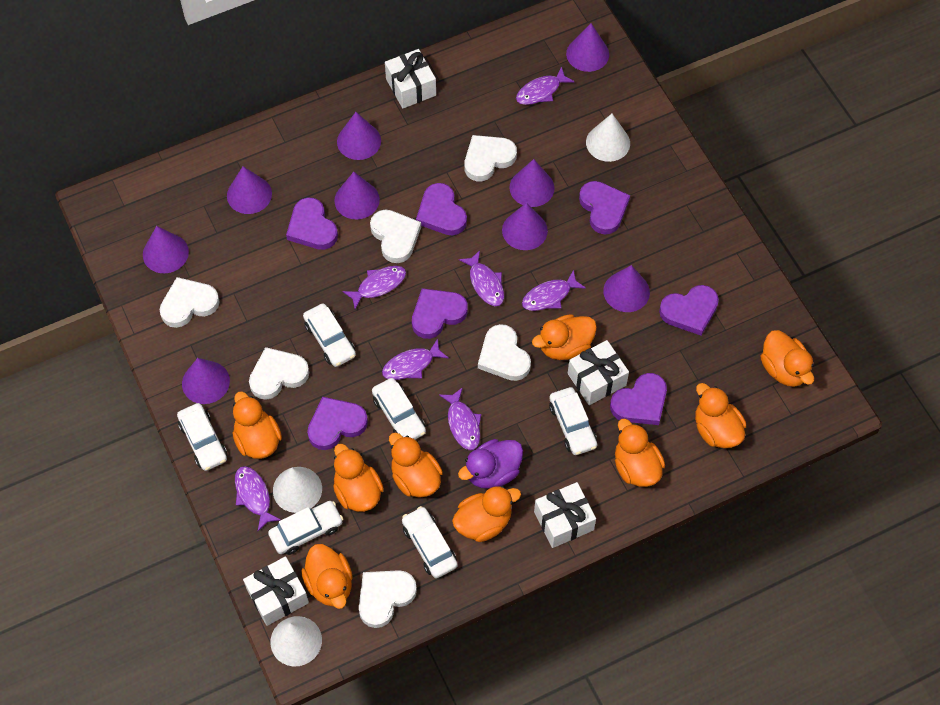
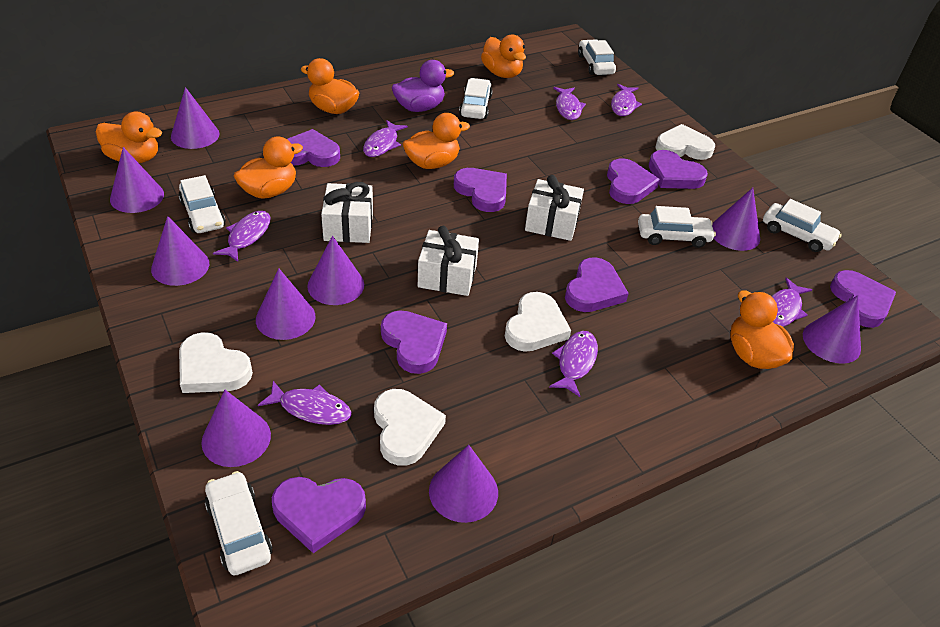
orange duck: 9 -> 6
purple heart: 7 -> 8
white cone: 3 -> 0
white gift: 4 -> 3
white heart: 6 -> 4

